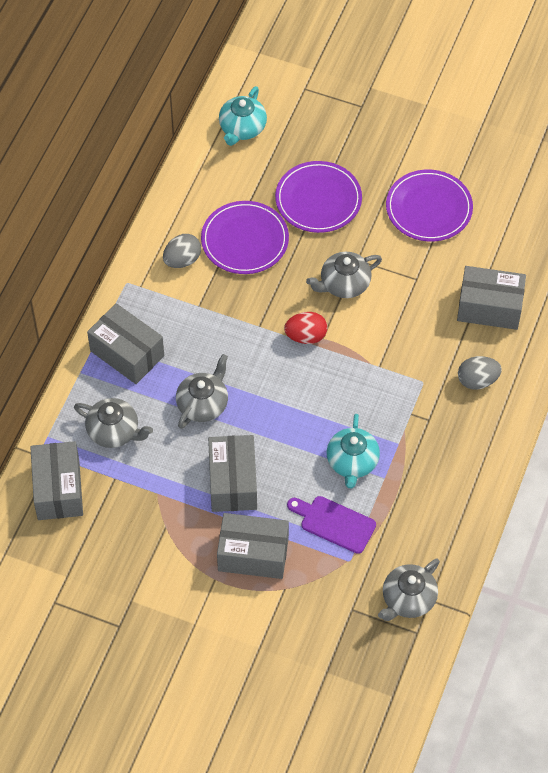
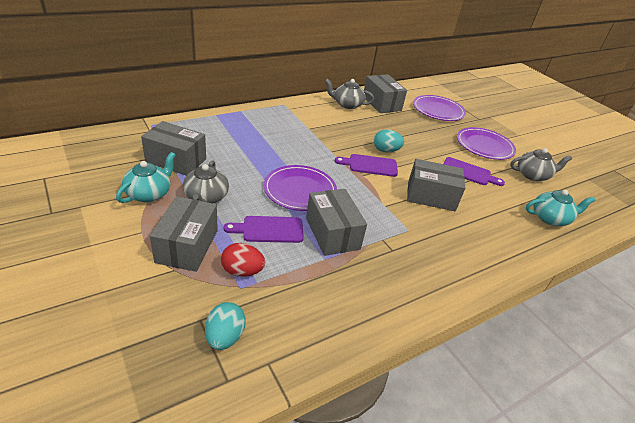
grey egg: 2 -> 0
grey teapot: 4 -> 3
purple cutting board: 1 -> 3
turquoise egg: 0 -> 2

